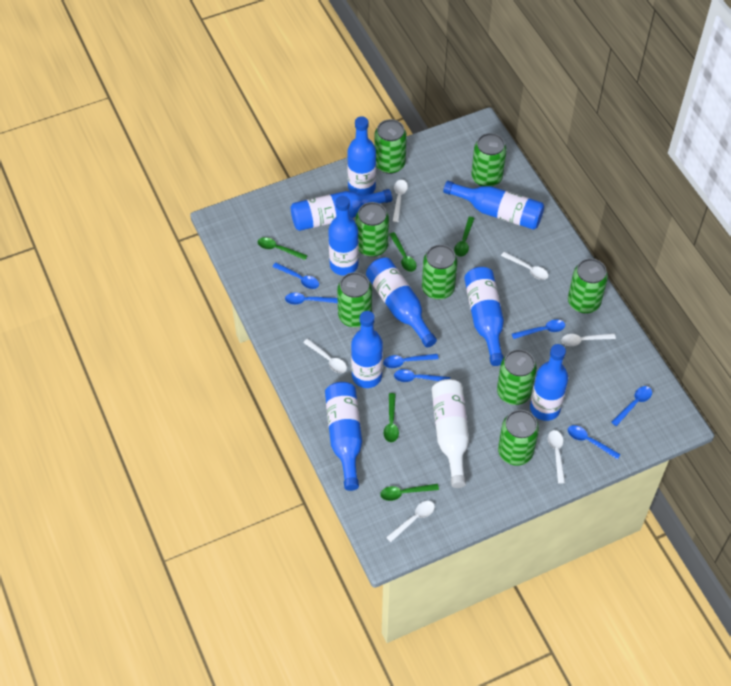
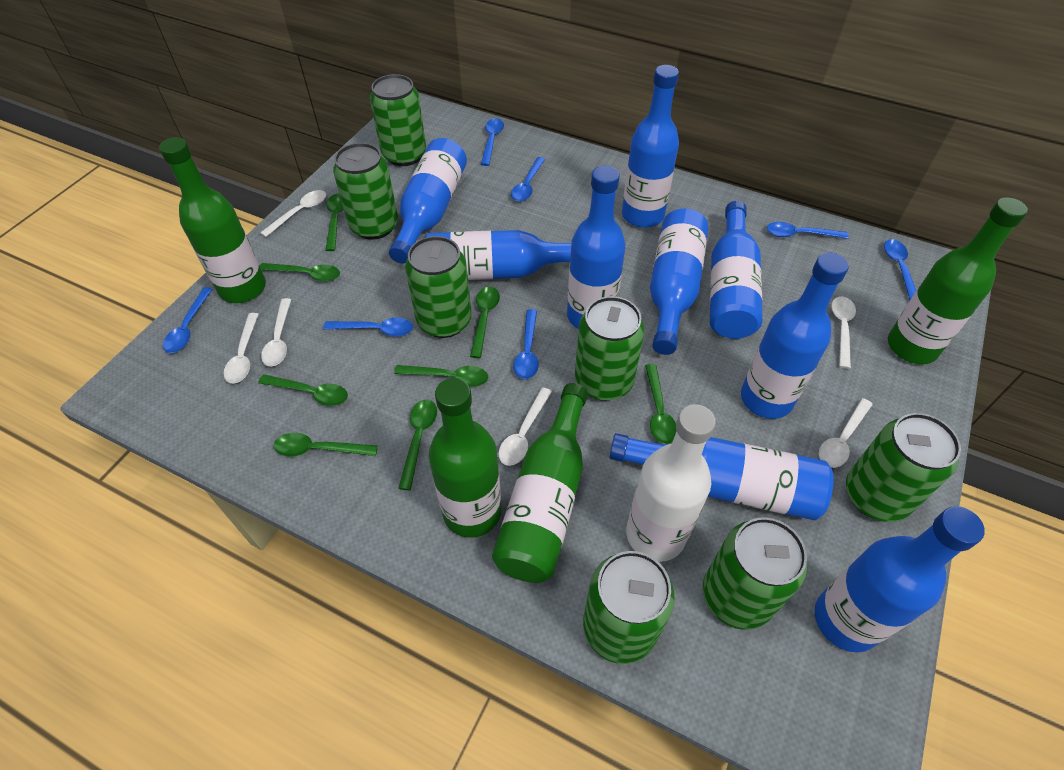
green bottle: 0 -> 4
green can: 8 -> 7
green spoon: 5 -> 8

